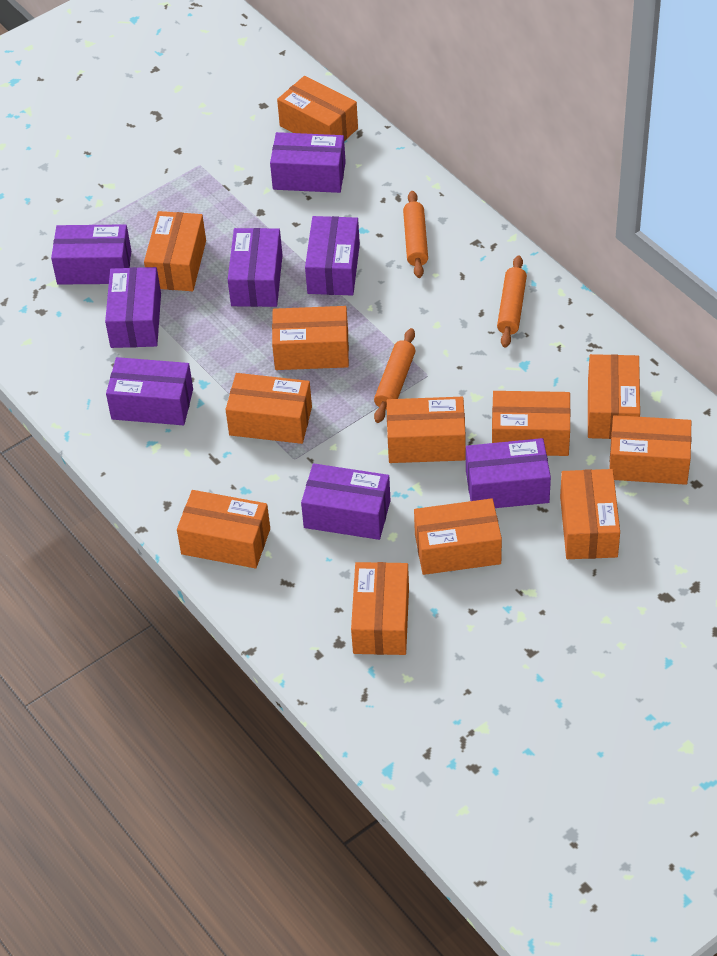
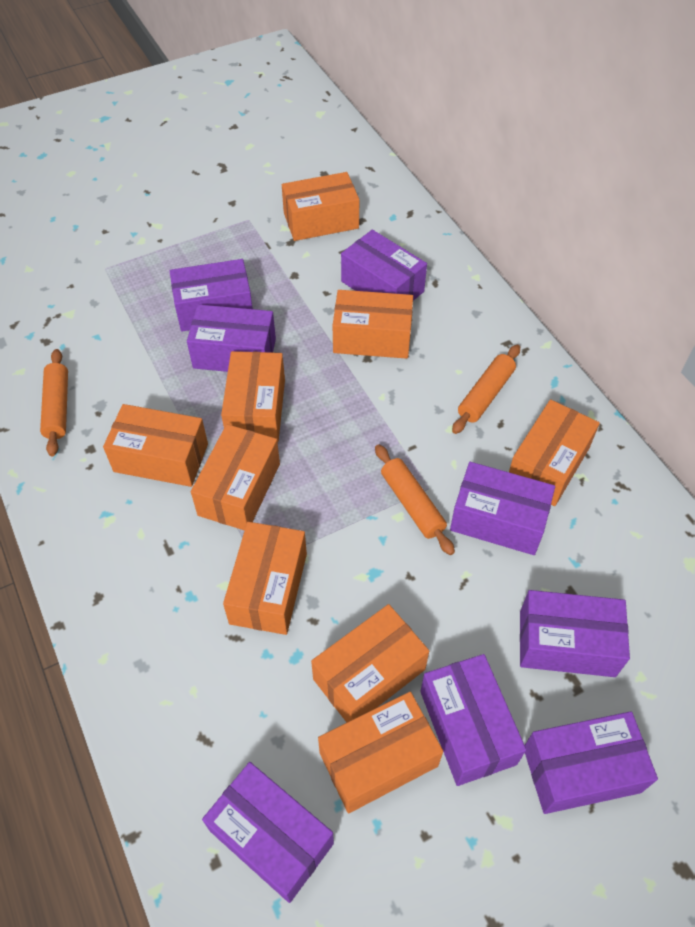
orange box: 12 -> 9

